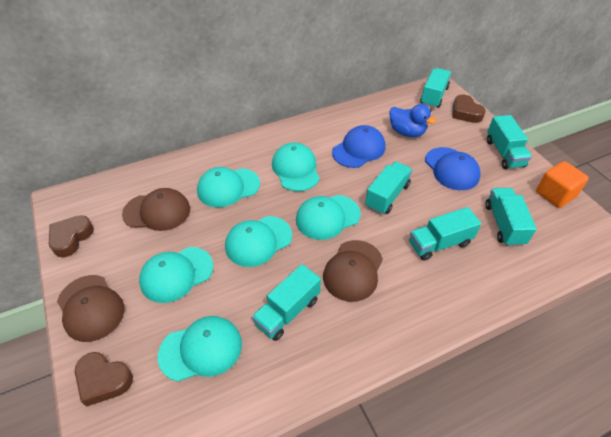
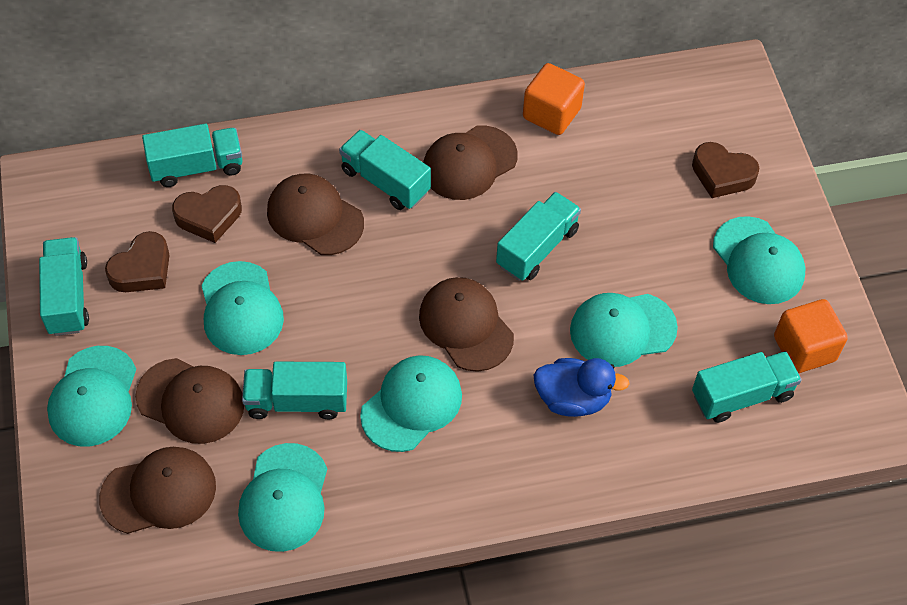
blue cap: 2 -> 0
brown cap: 3 -> 5
orange cube: 1 -> 2

